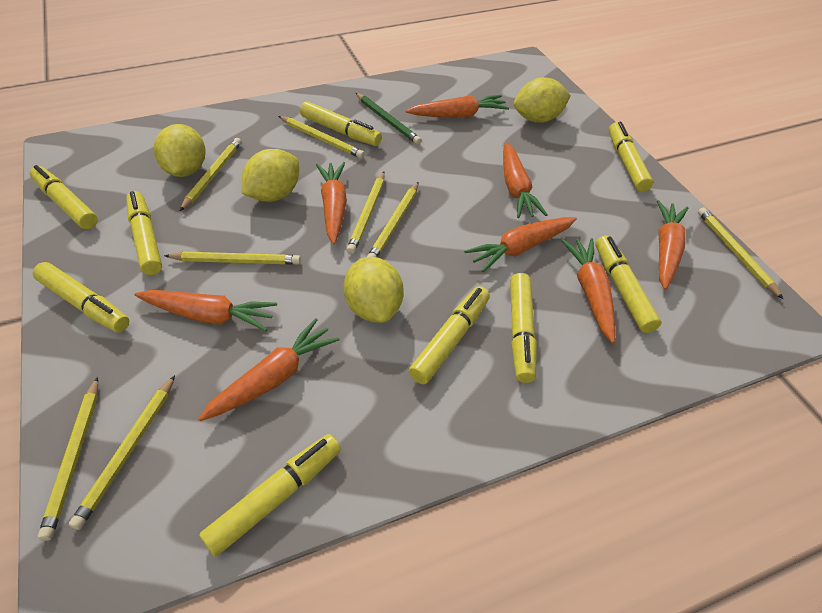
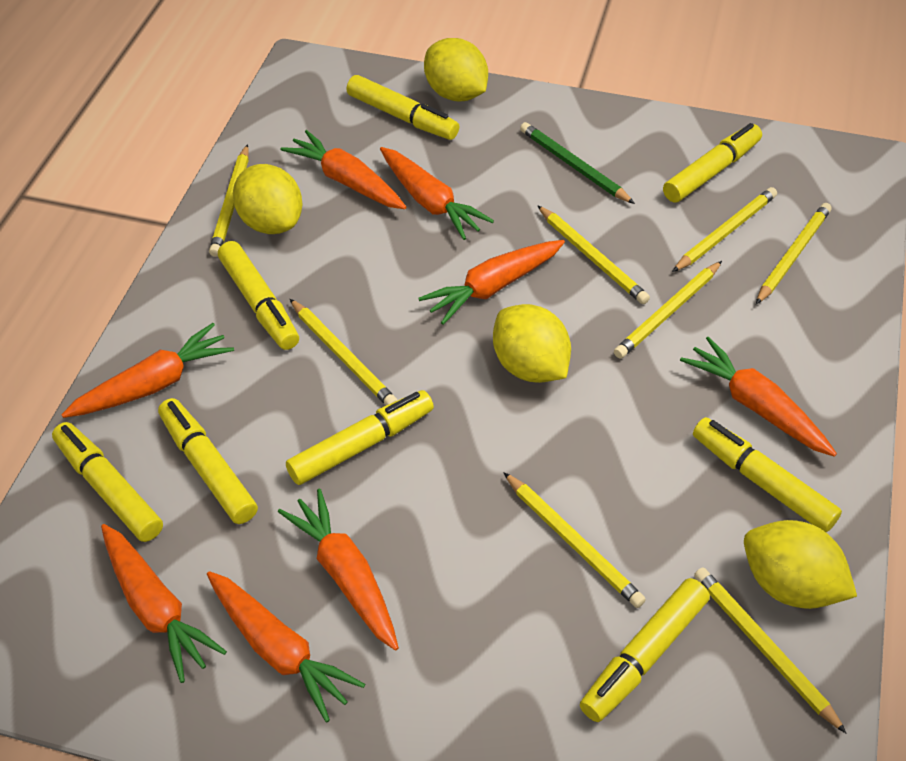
yellow marker: 9 -> 8

